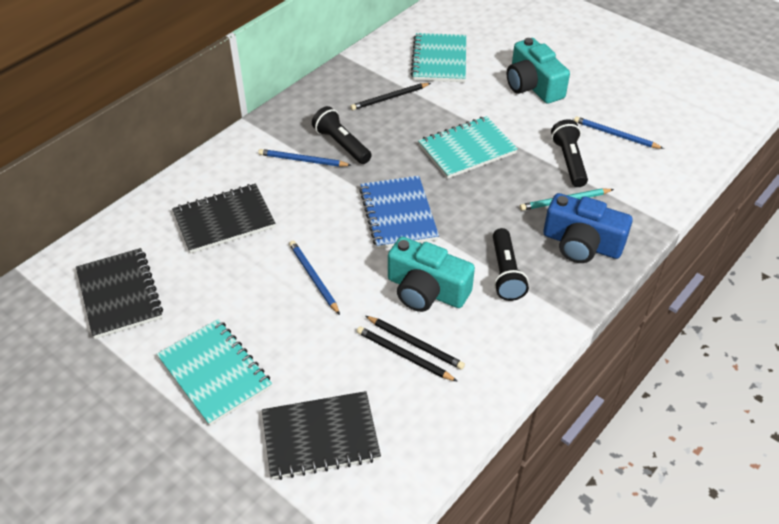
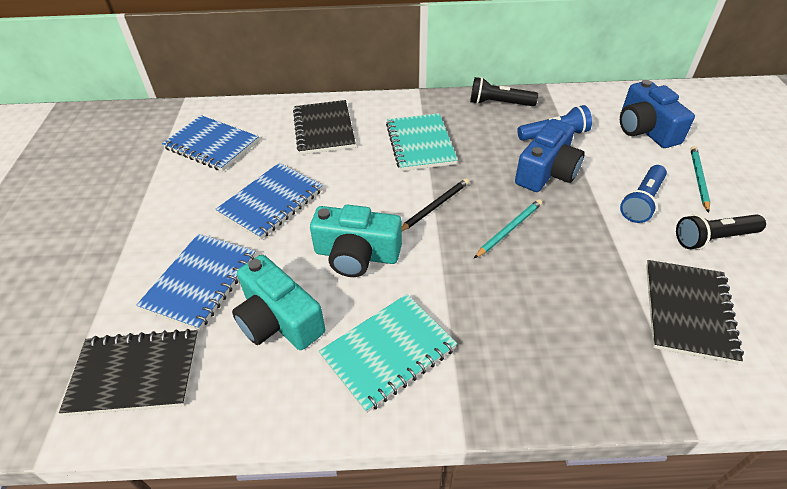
black flashlight: 3 -> 2
black pencil: 3 -> 1
blue camera: 1 -> 2
blue flashlight: 0 -> 2
blue notebook: 1 -> 3
blue pencil: 3 -> 0
turquoise notebook: 3 -> 2
turquoise pencil: 1 -> 2

